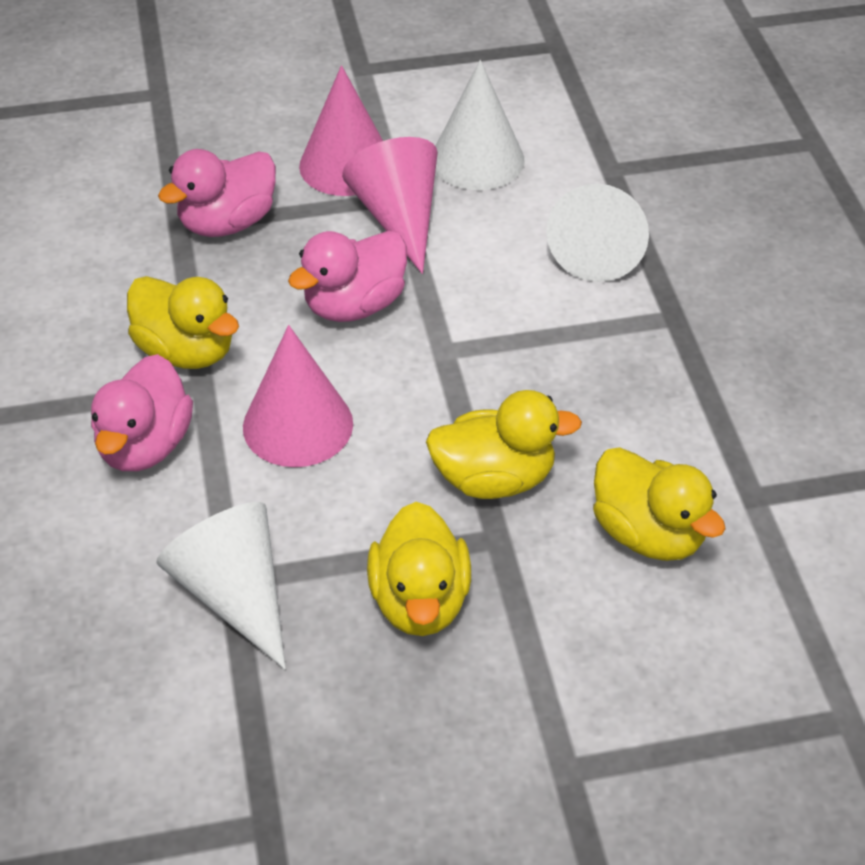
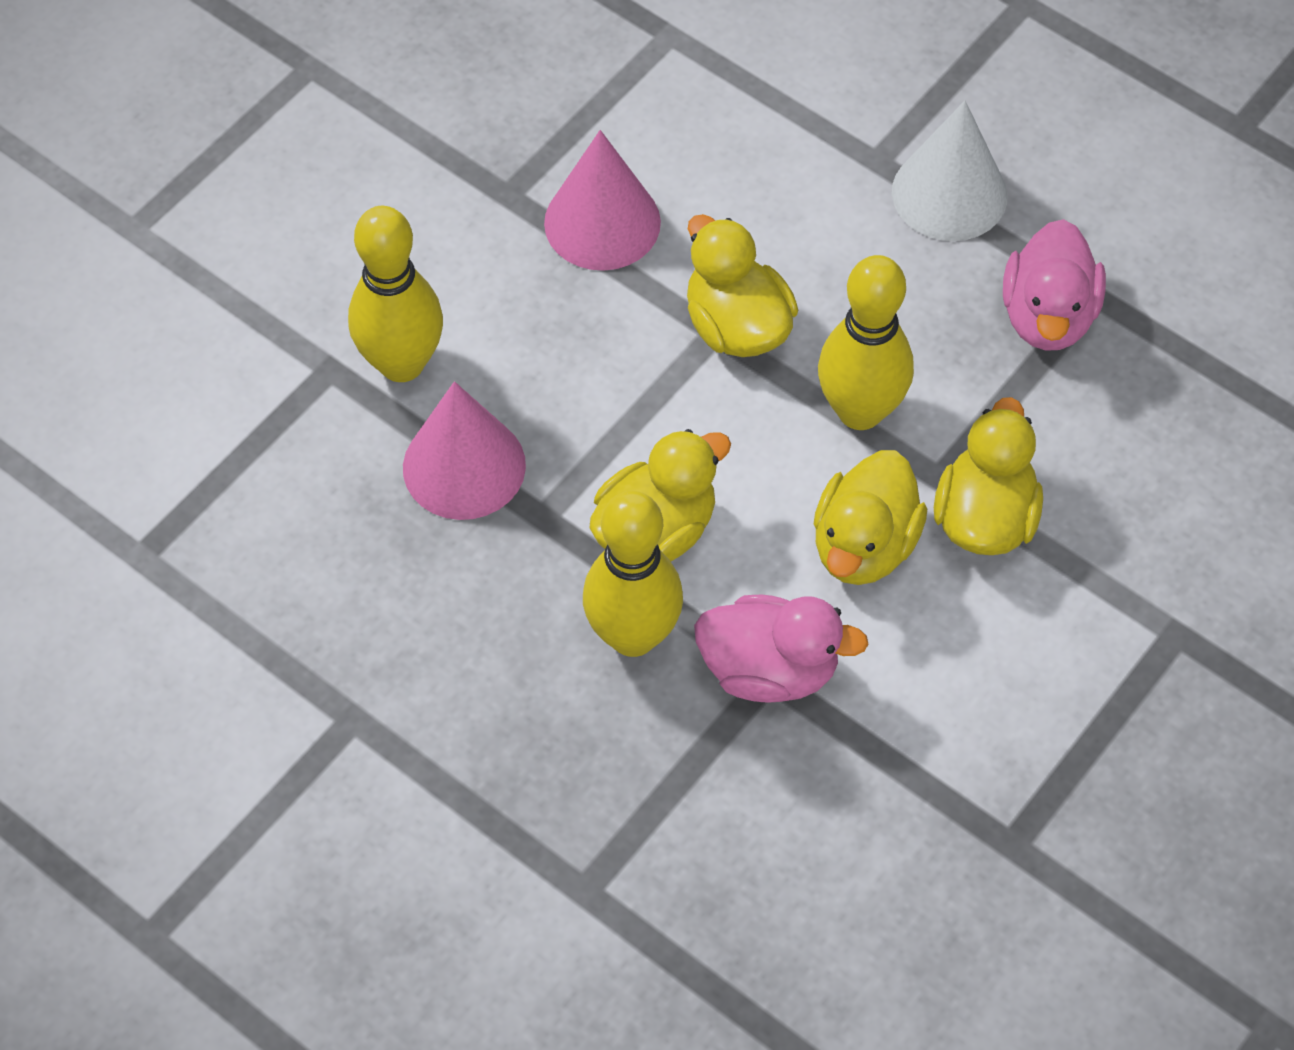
pink cone: 3 -> 2
pink duck: 3 -> 2
white cone: 3 -> 1
yellow bowling pin: 0 -> 3

